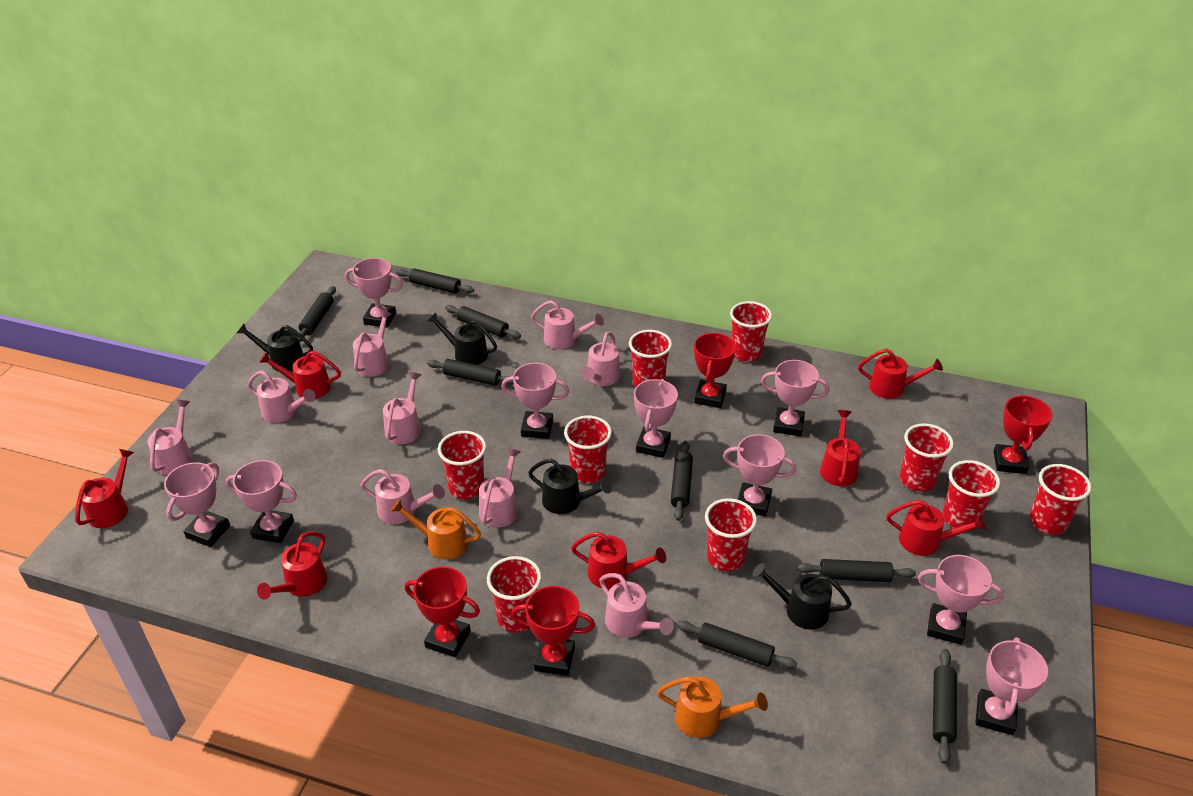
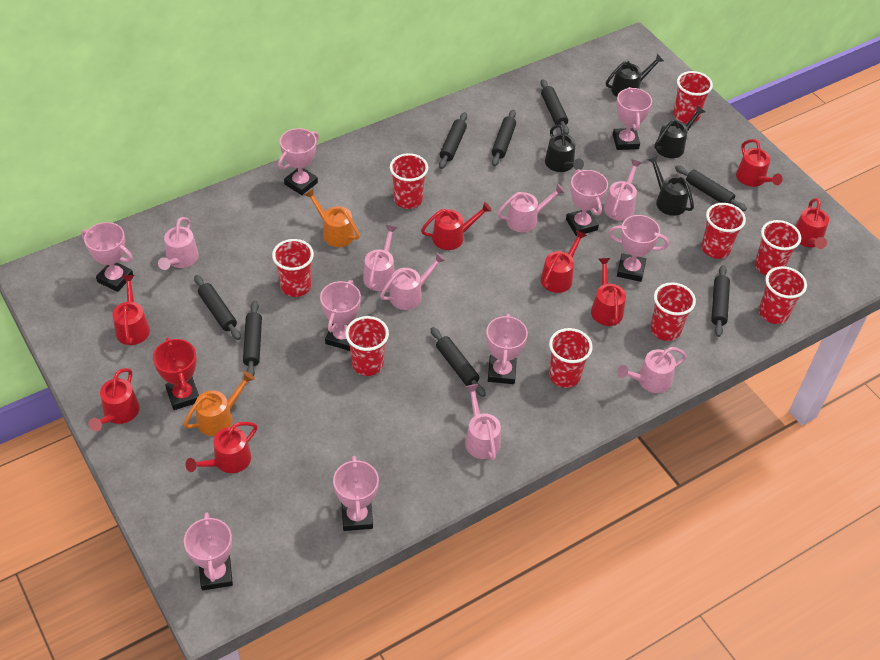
pink watering can: 9 -> 7
red trophy: 4 -> 1
red watering can: 7 -> 8

